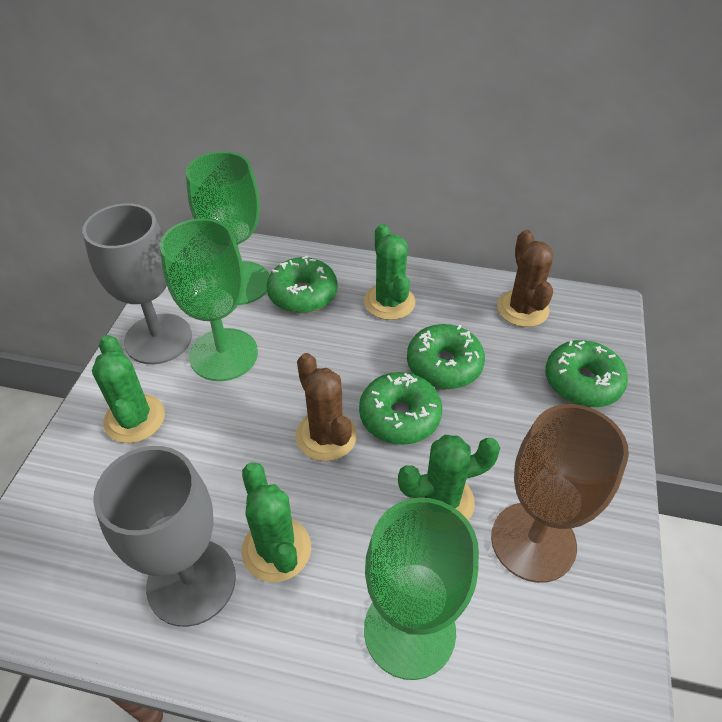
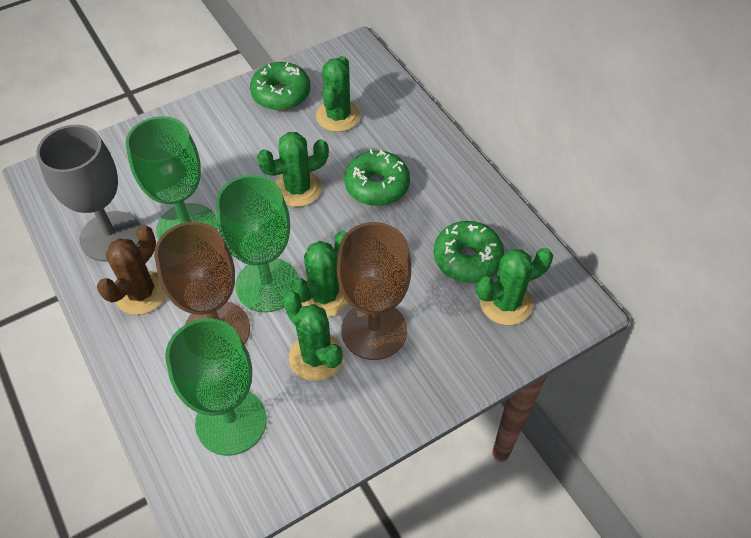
brown cactus: 2 -> 1
brown goblet: 1 -> 2
green cactus: 4 -> 5
green donut: 4 -> 3
grey goblet: 2 -> 1

